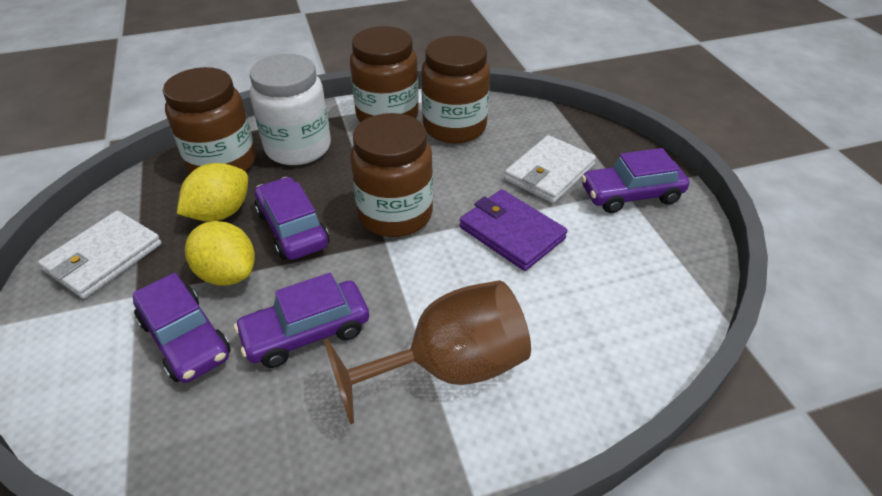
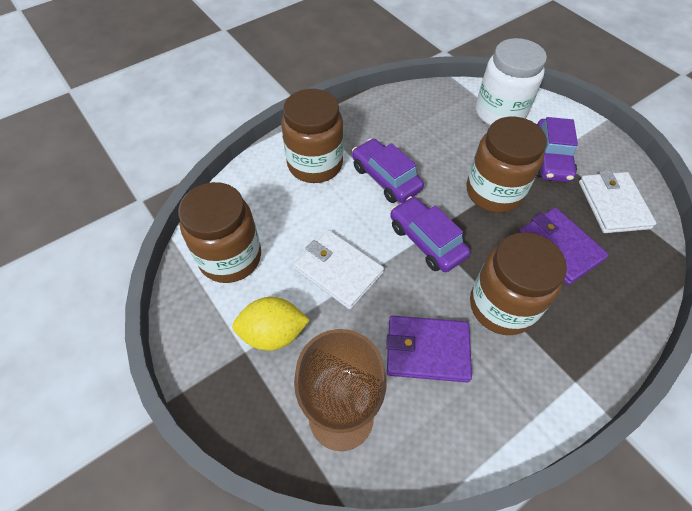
purple car: 4 -> 3
purple wallet: 1 -> 2
yellow lemon: 2 -> 1

